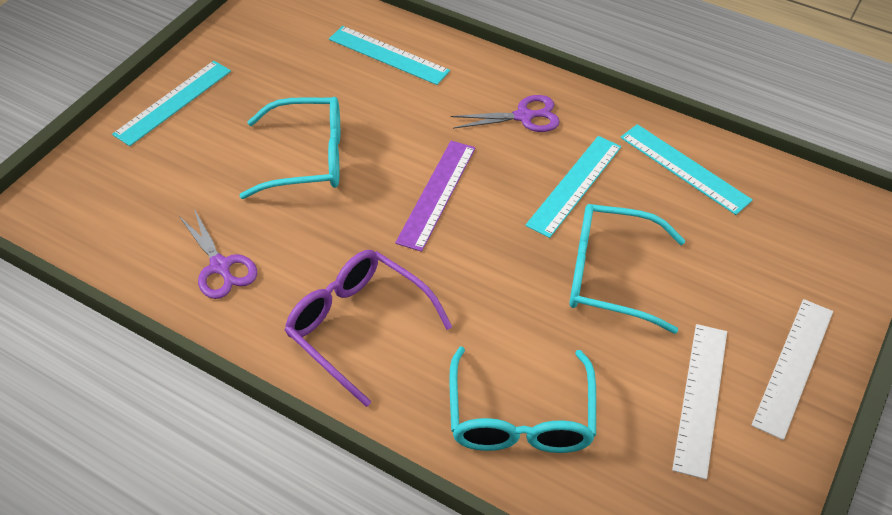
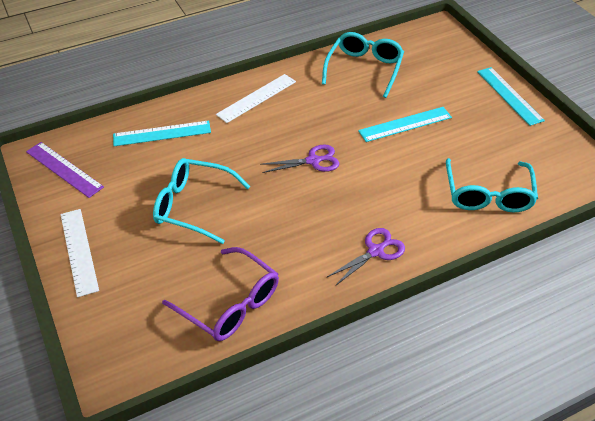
turquoise ruler: 4 -> 3

